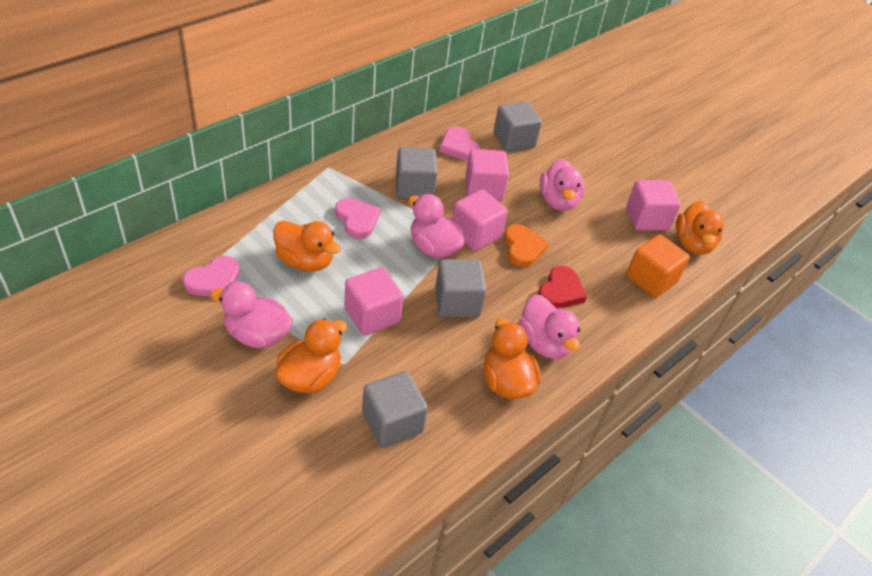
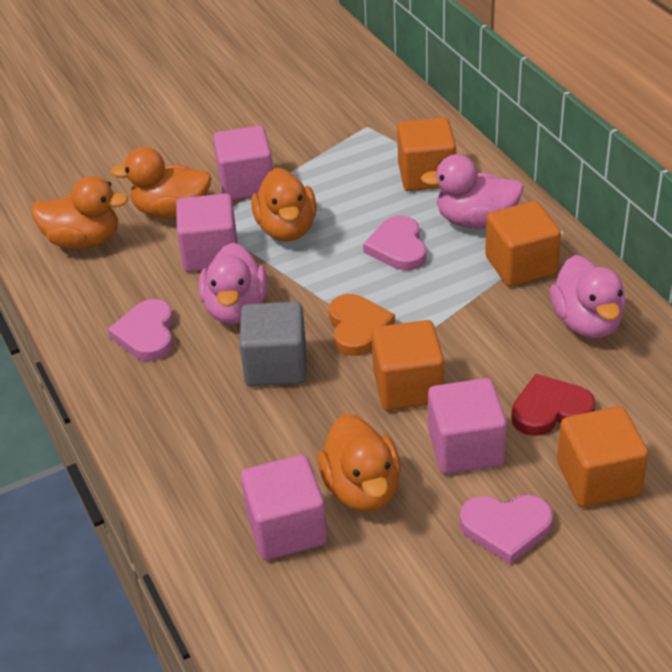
grey cube: 4 -> 1
orange cube: 1 -> 4
pink duck: 4 -> 3

